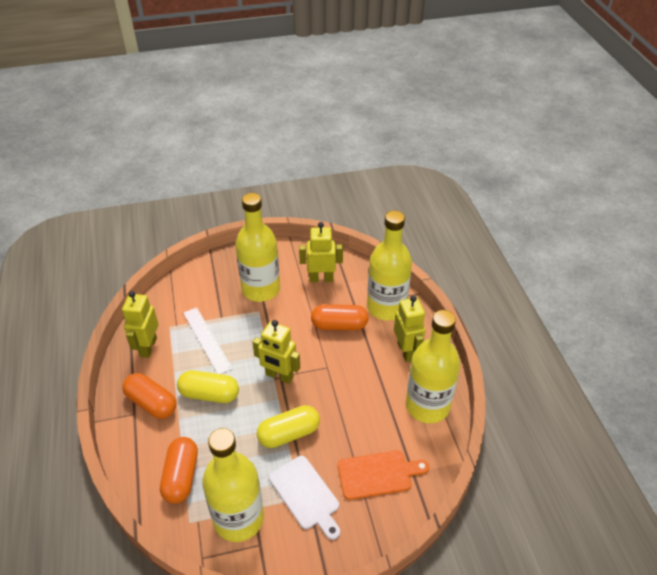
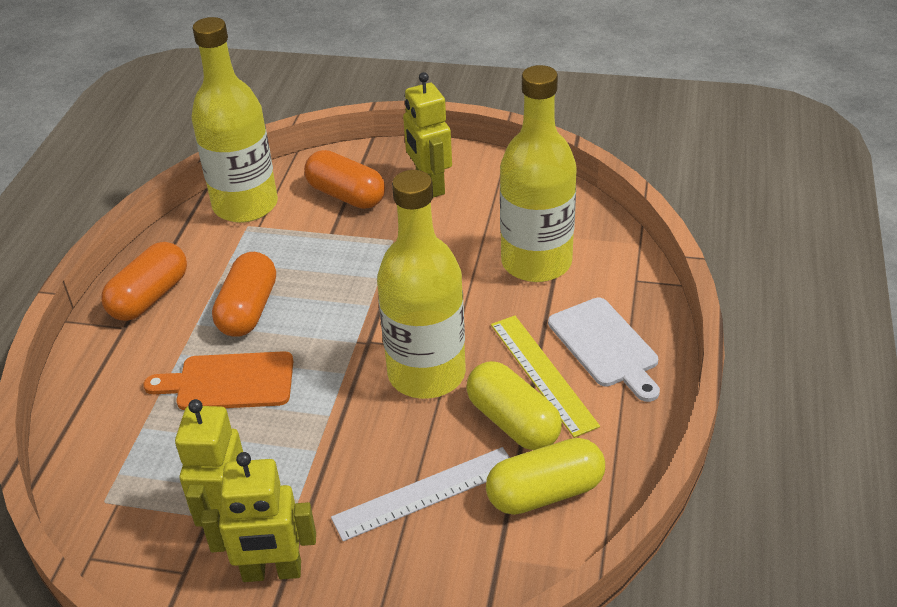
yellow bottle: 4 -> 3
yellow robot: 4 -> 3
yellow ruler: 0 -> 1

